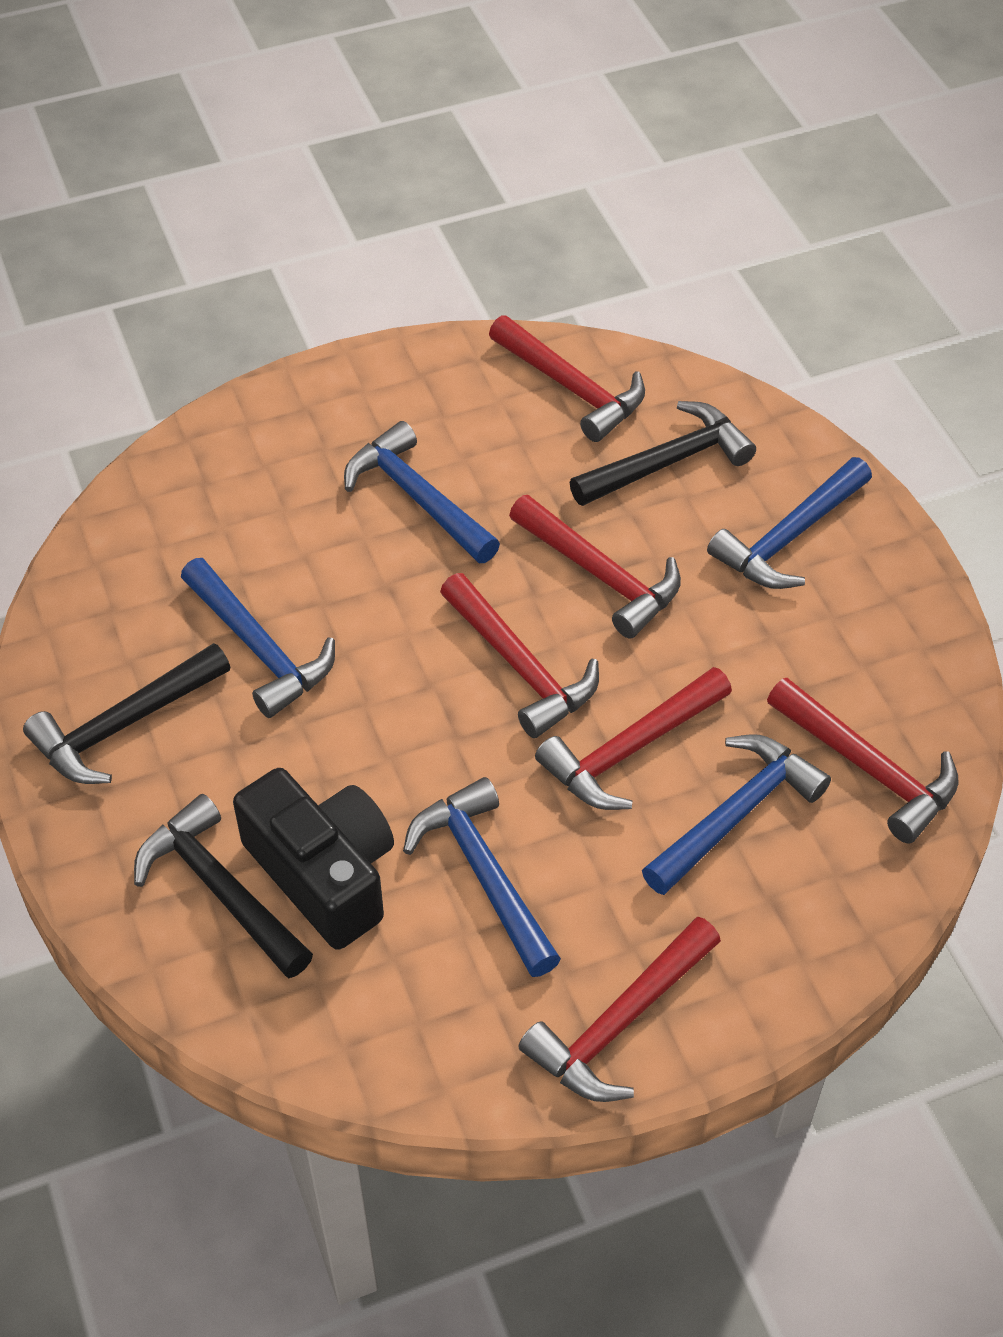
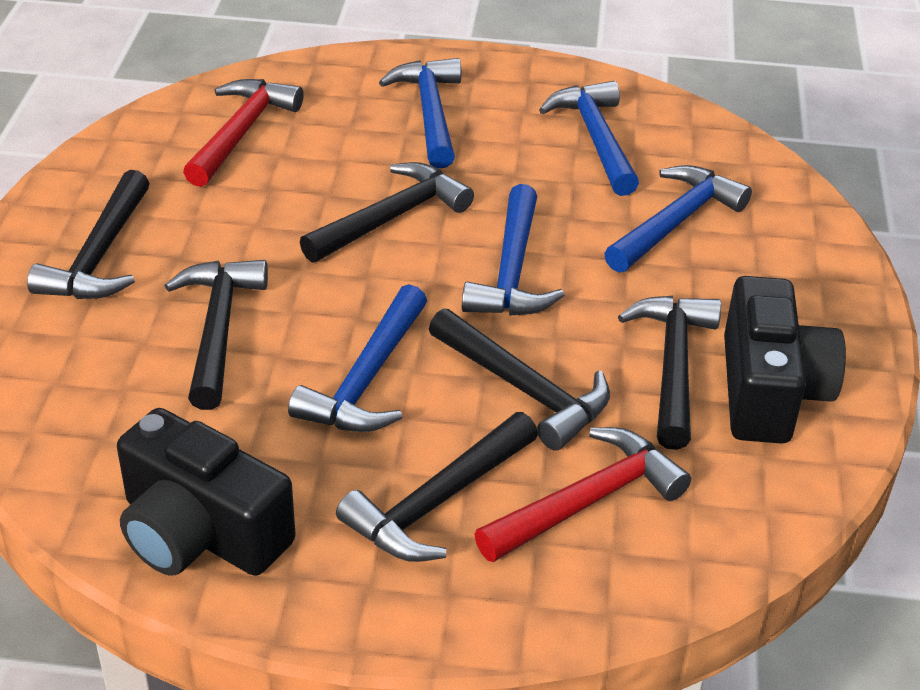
black camera: 1 -> 2
black hammer: 3 -> 6
red hammer: 6 -> 2

